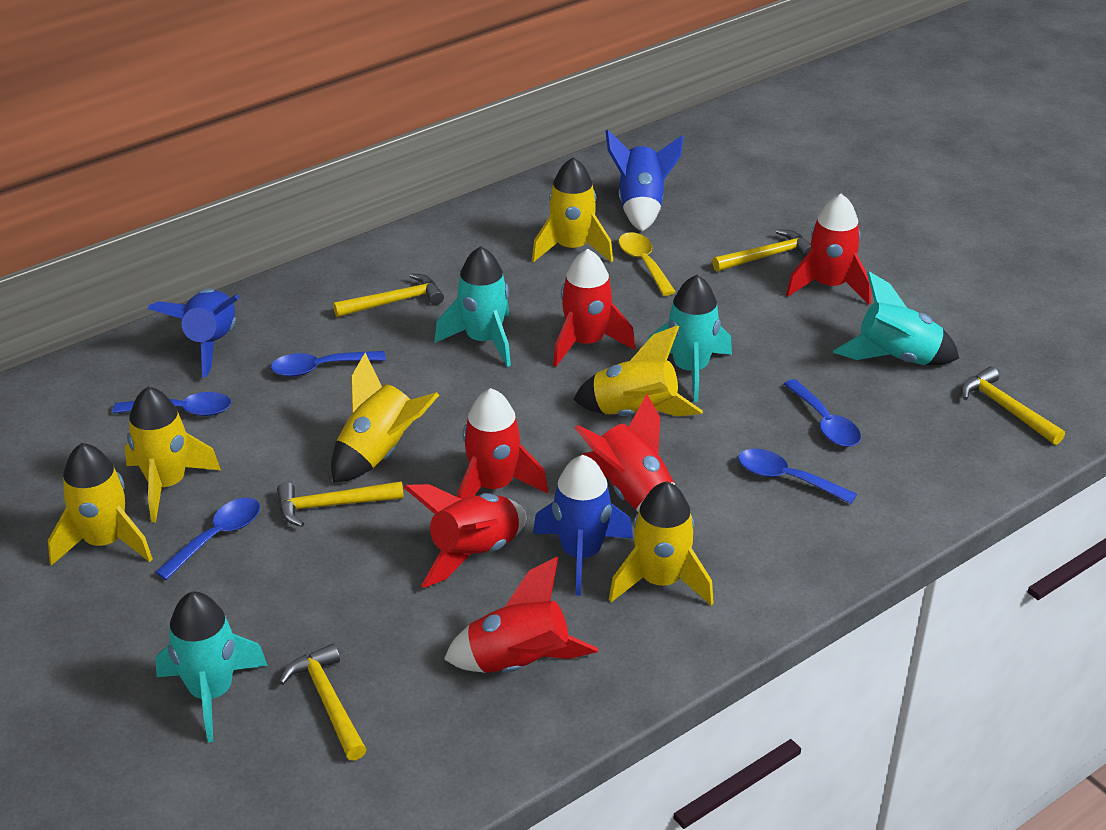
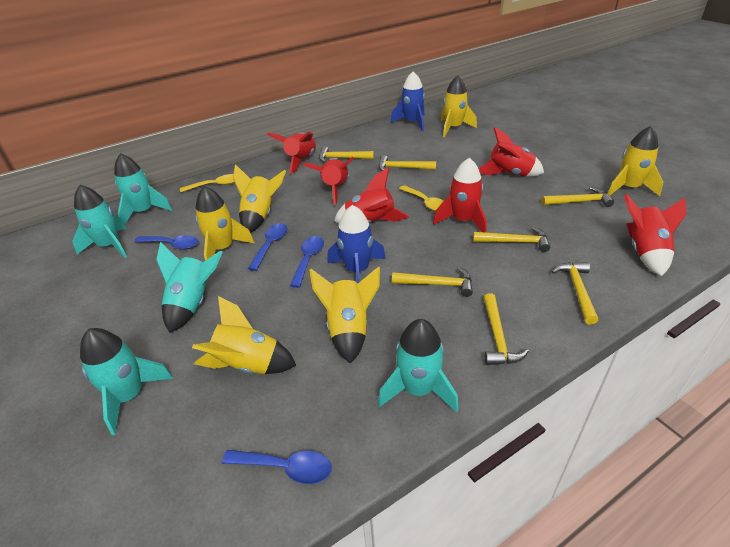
blue rocket: 3 -> 2
blue spoon: 5 -> 4
turquoise rocket: 4 -> 5
yellow hammer: 5 -> 7
yellow spoon: 1 -> 2

